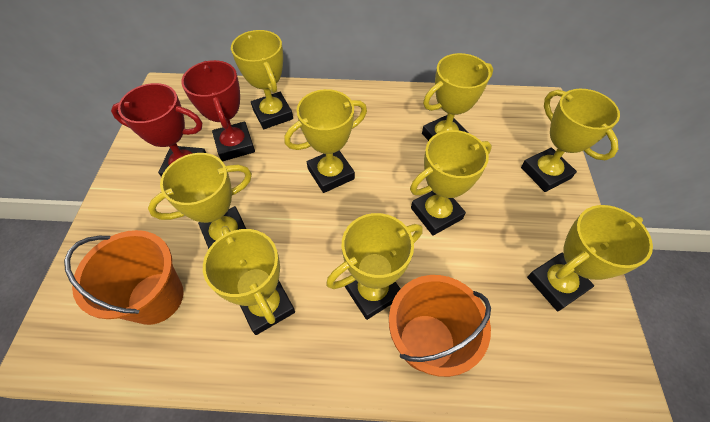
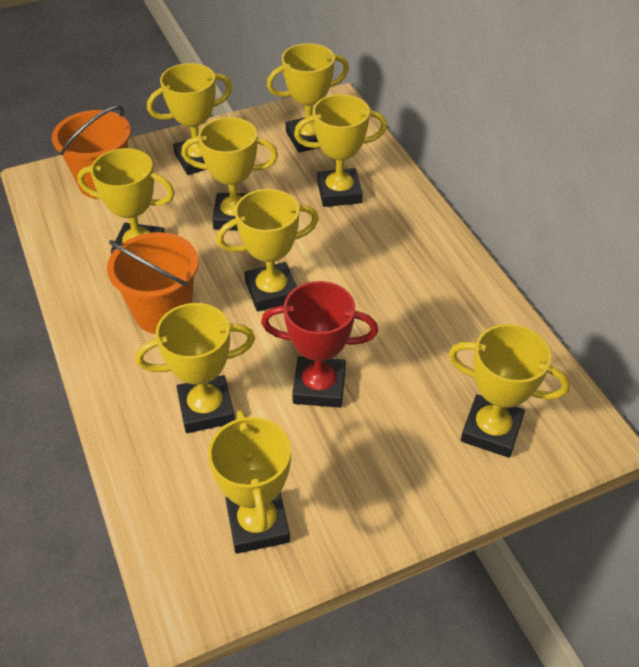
red trophy: 2 -> 1

